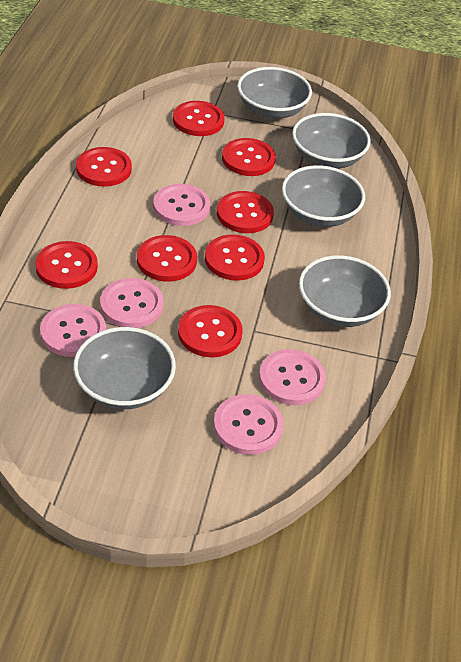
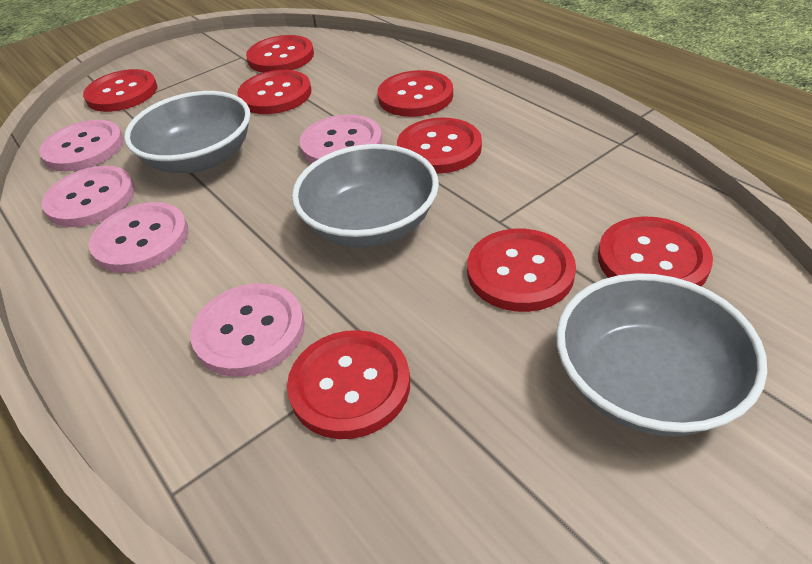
grey bowl: 5 -> 3

